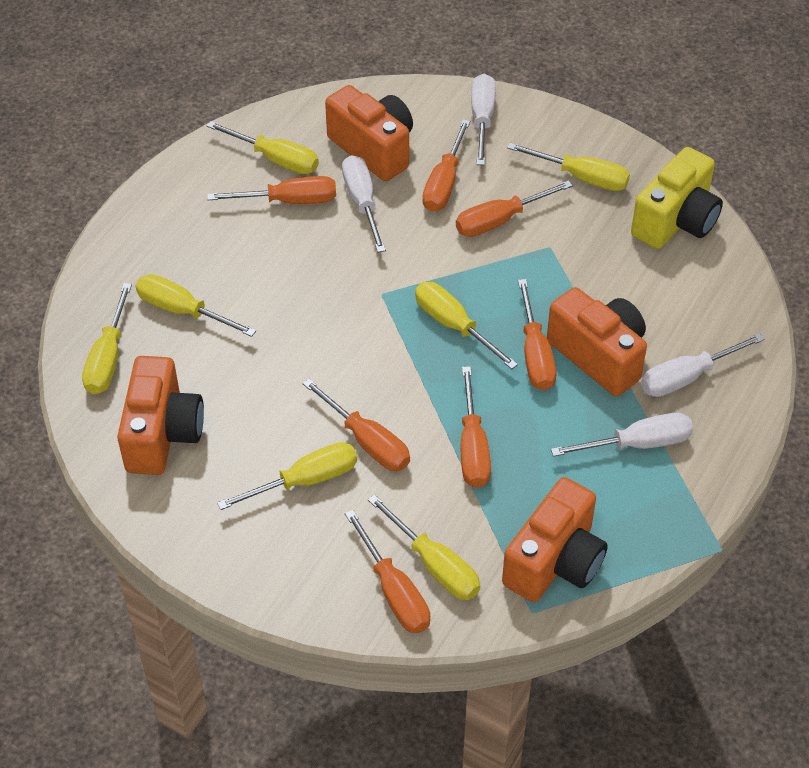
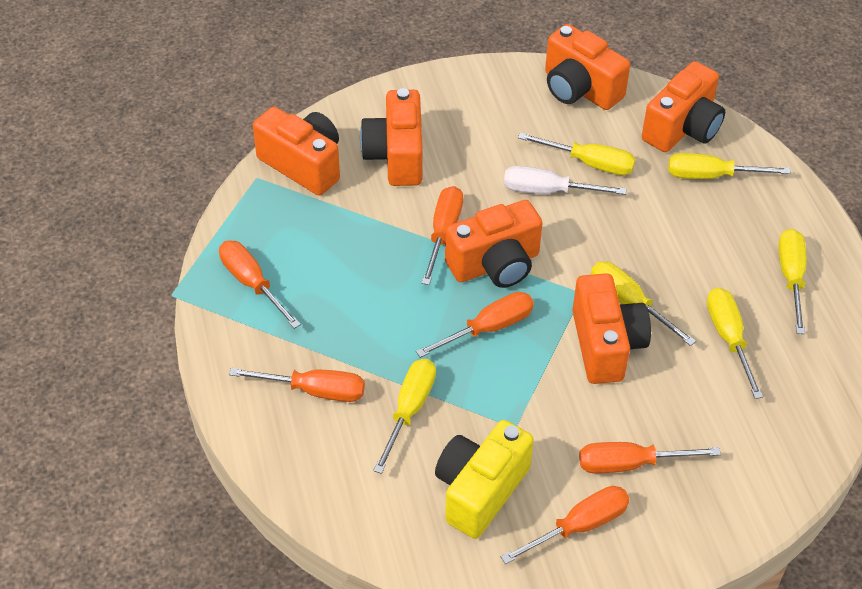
orange camera: 4 -> 6
orange screwdriver: 7 -> 6
white screwdriver: 4 -> 1
yellow screwdriver: 7 -> 6

